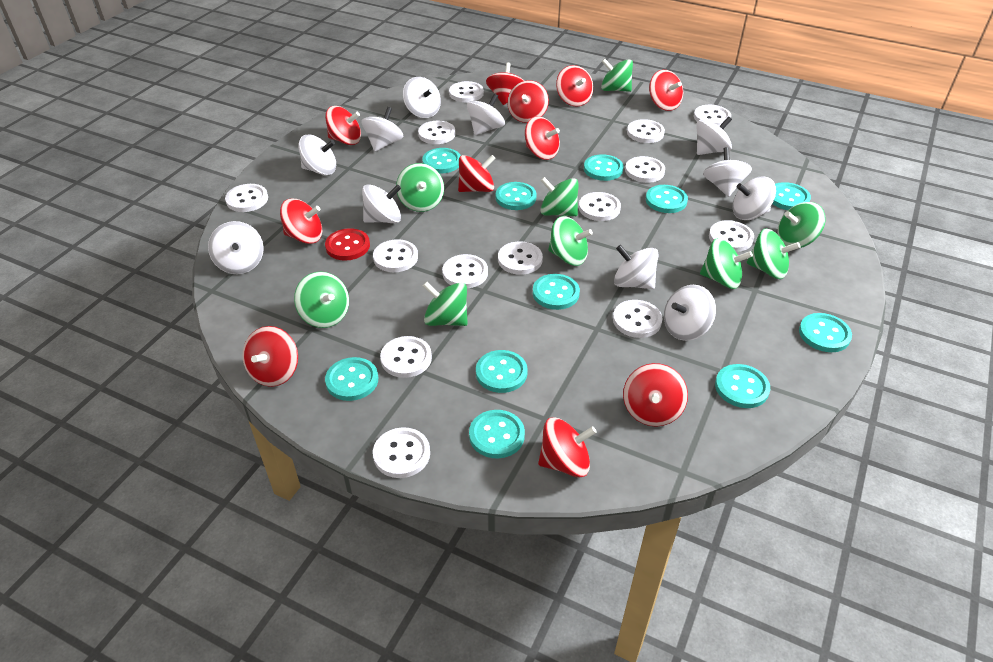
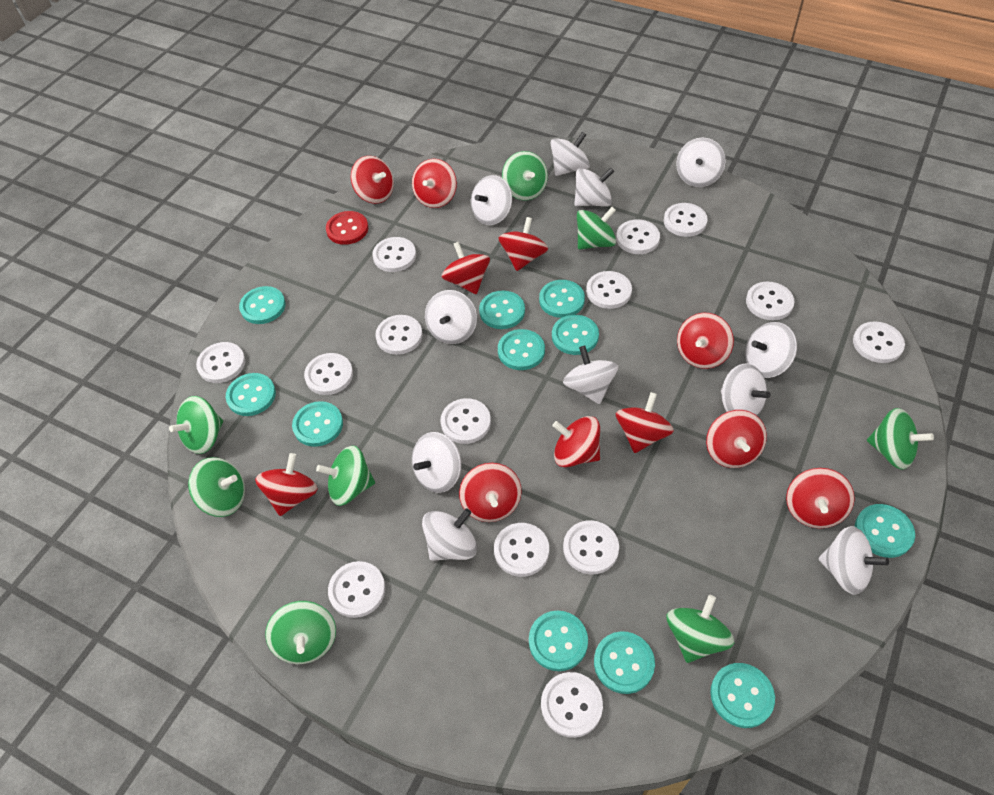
green spinning top: 9 -> 8

